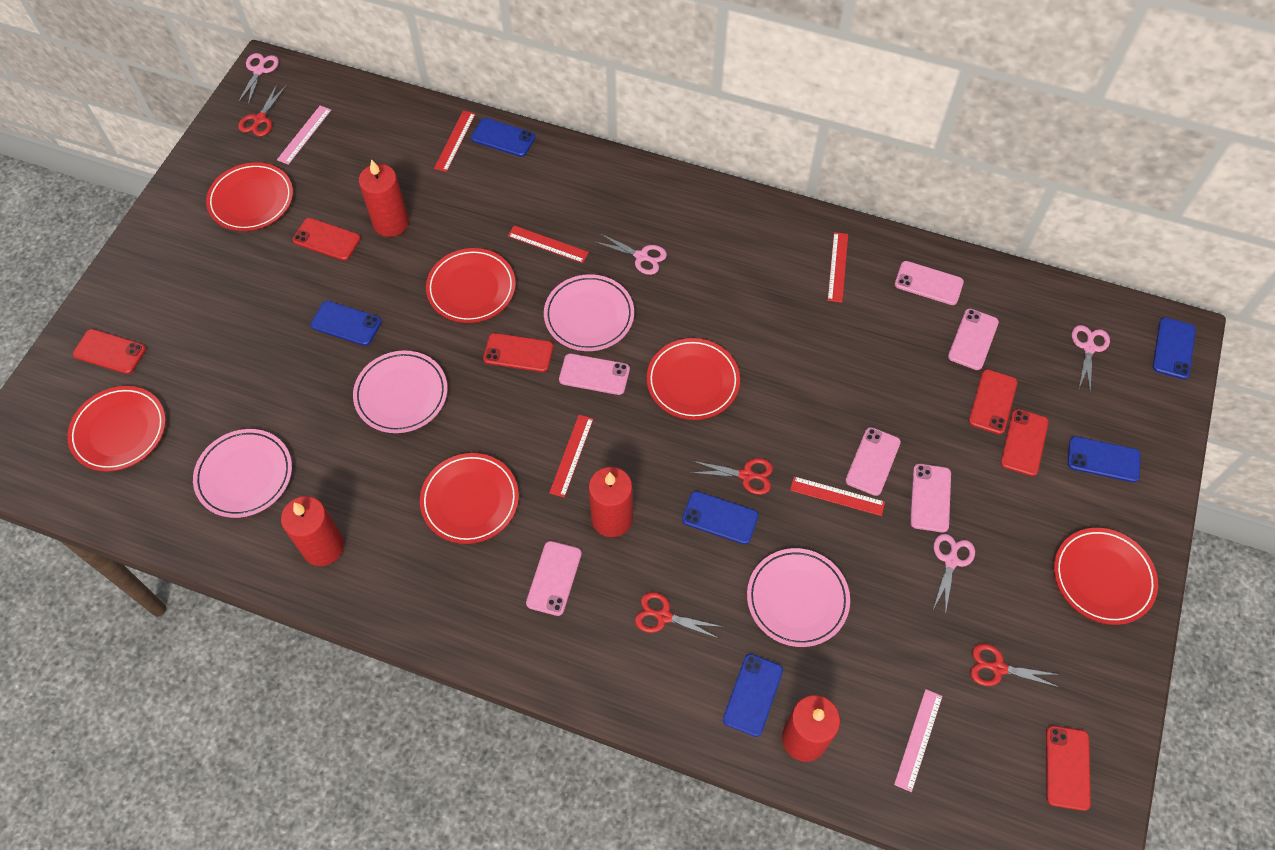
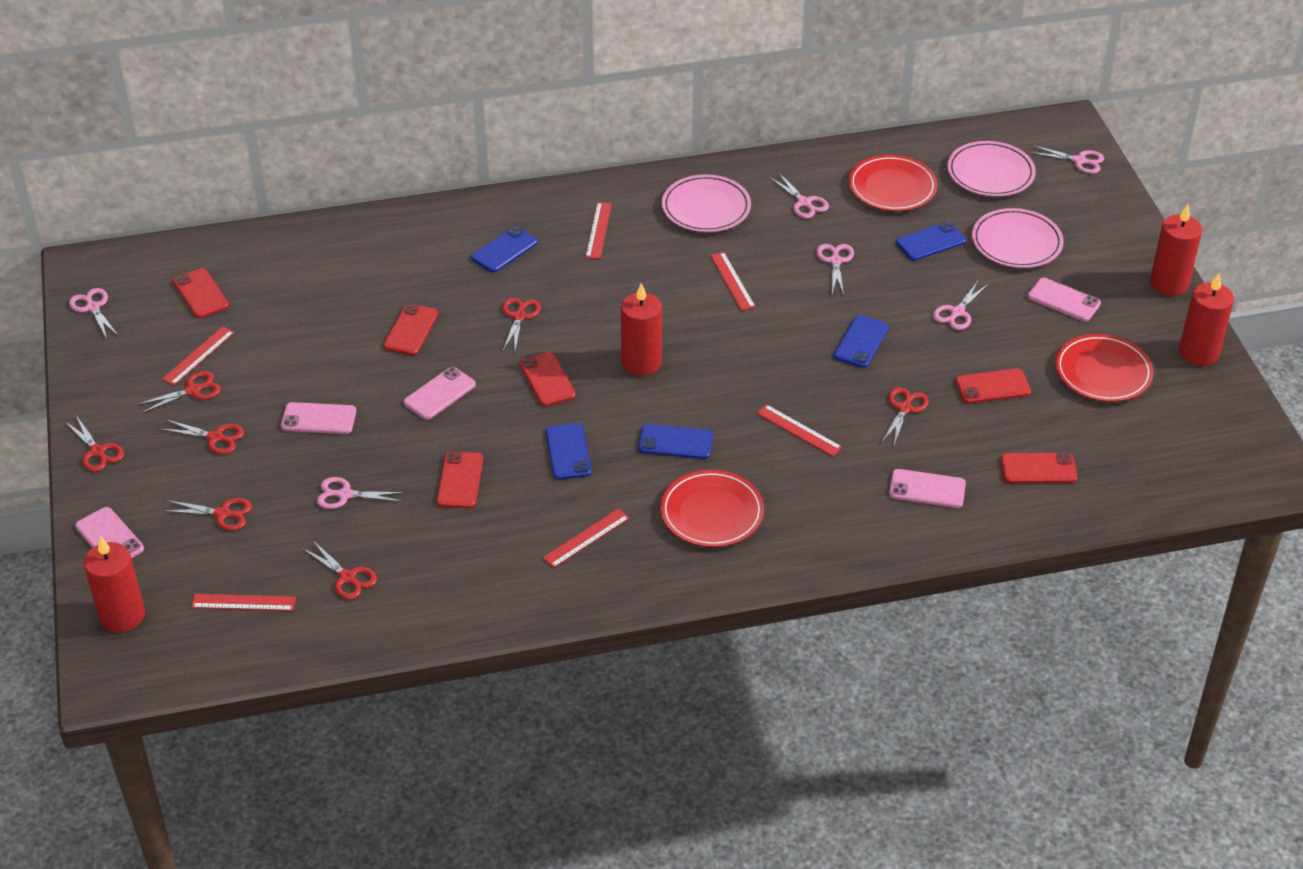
blue phone: 6 -> 5
pink phone: 6 -> 5
pink plate: 4 -> 3
pink ruler: 2 -> 0
pink scissors: 4 -> 6
red plate: 6 -> 3
red ruler: 5 -> 6
red scissors: 4 -> 7

